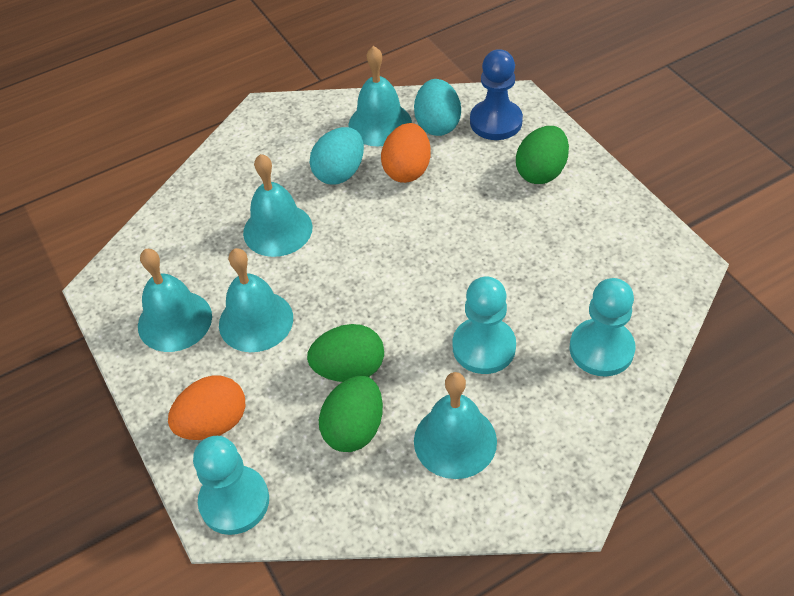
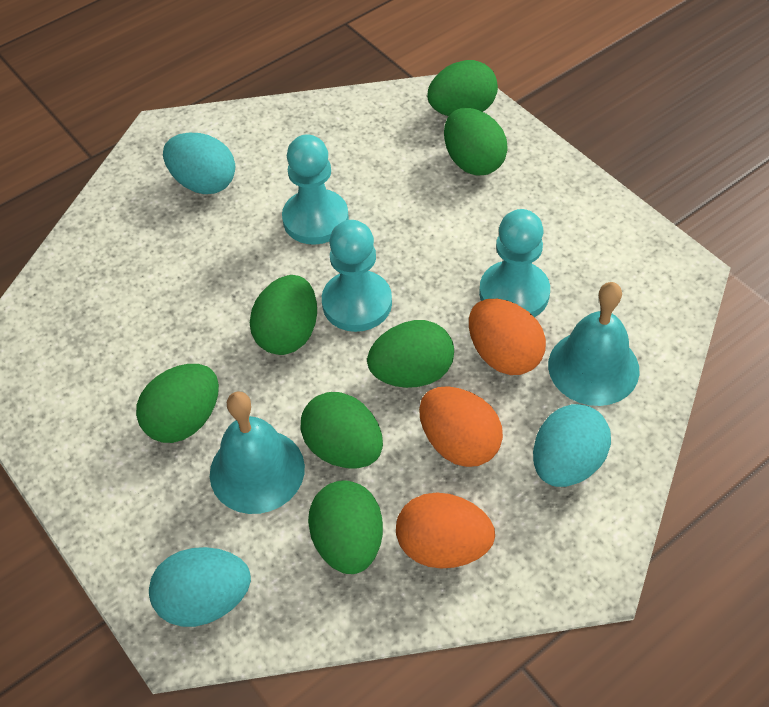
blue pawn: 1 -> 0
green egg: 3 -> 7
orange egg: 2 -> 3
turquoise bell: 5 -> 2
turquoise egg: 2 -> 3

